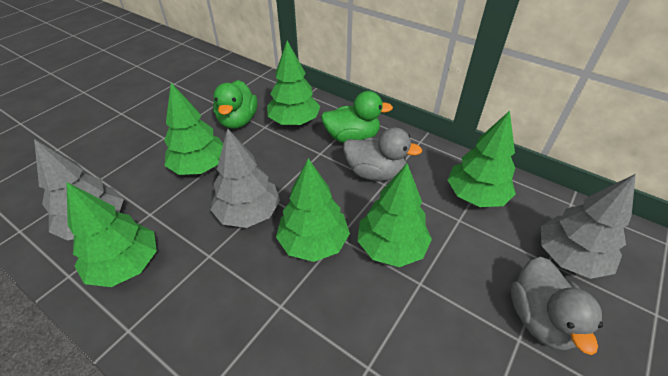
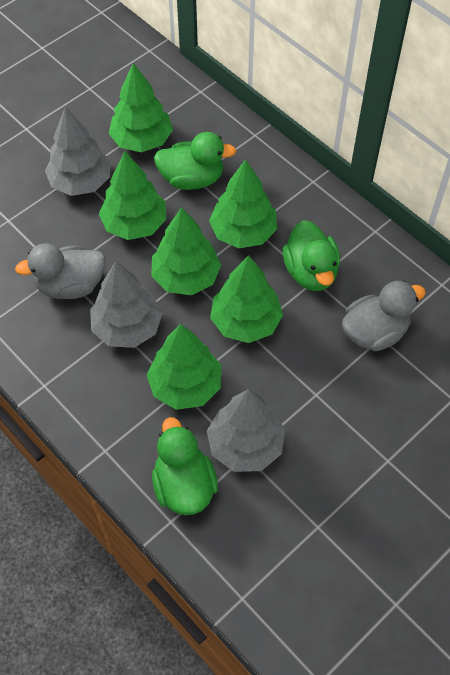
green duck: 2 -> 3

